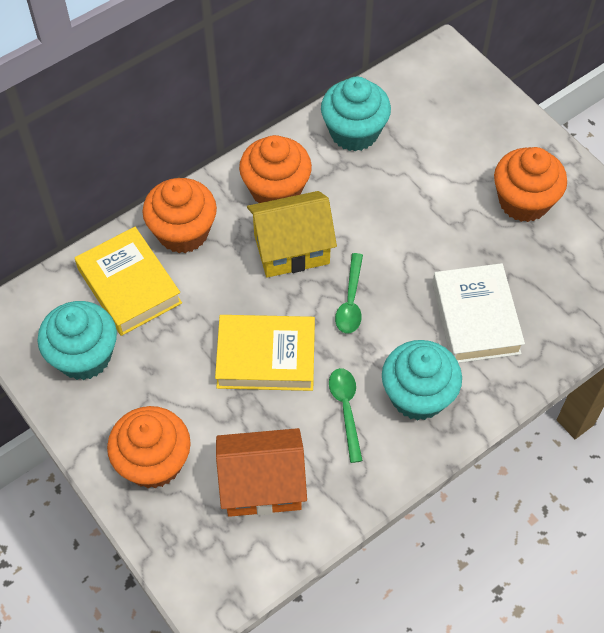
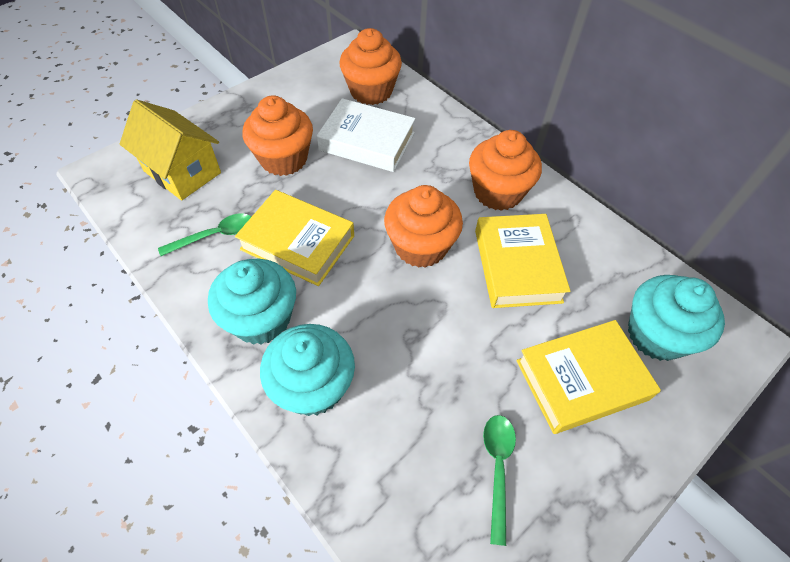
orange house: 1 -> 0
yellow book: 2 -> 3

